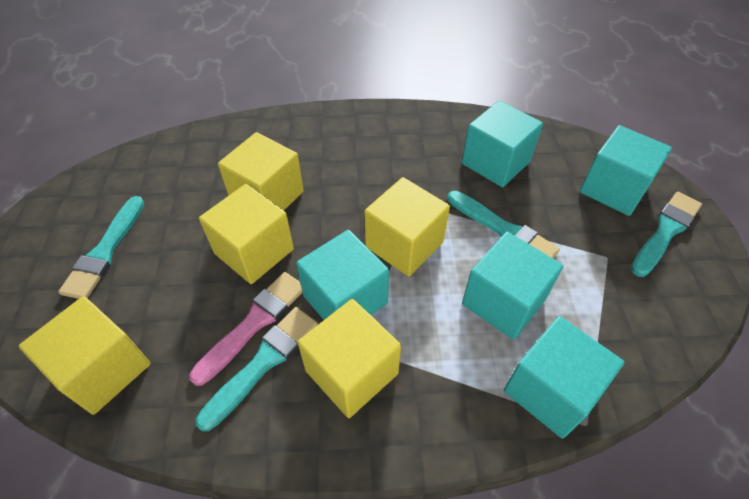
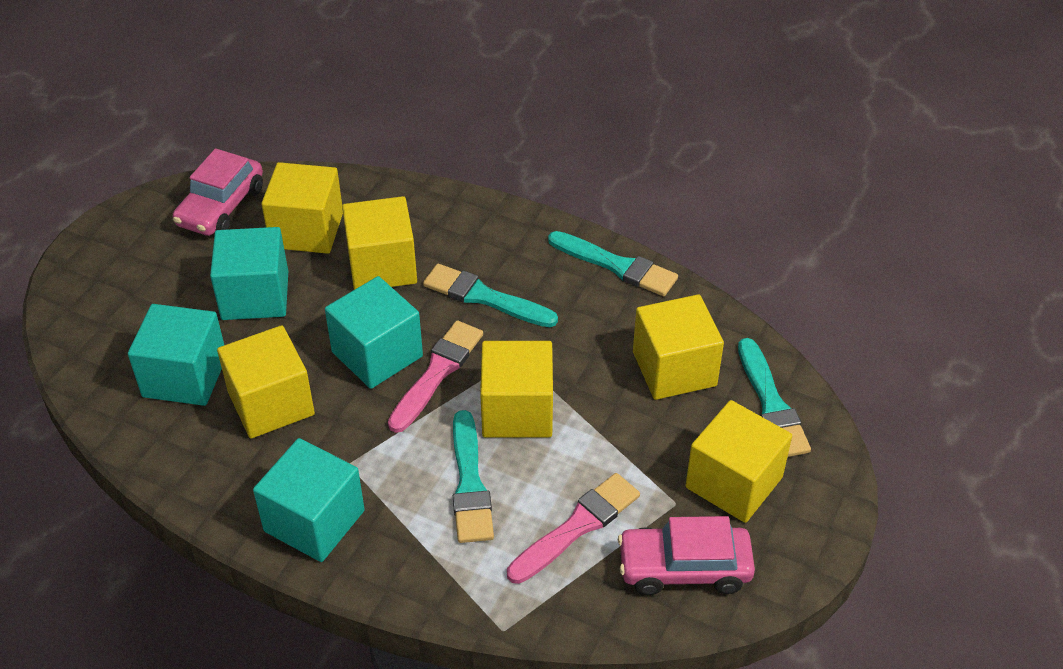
pink brush: 1 -> 2
pink car: 0 -> 2
turquoise cube: 5 -> 4
yellow cube: 5 -> 6

